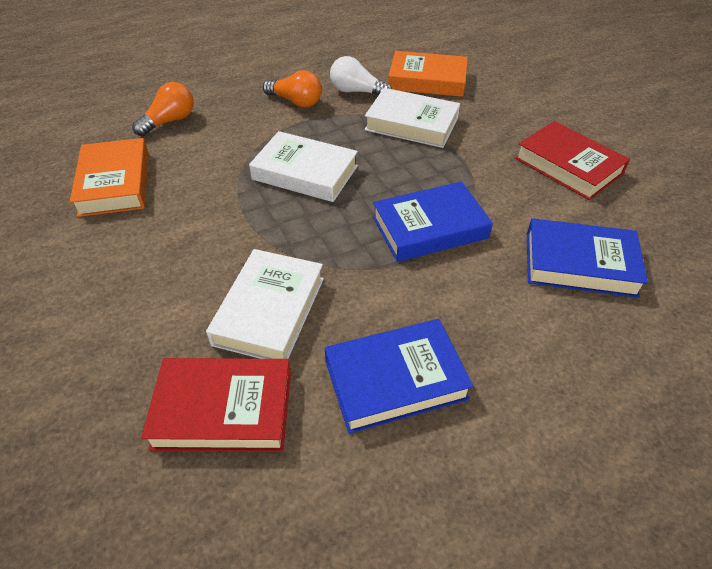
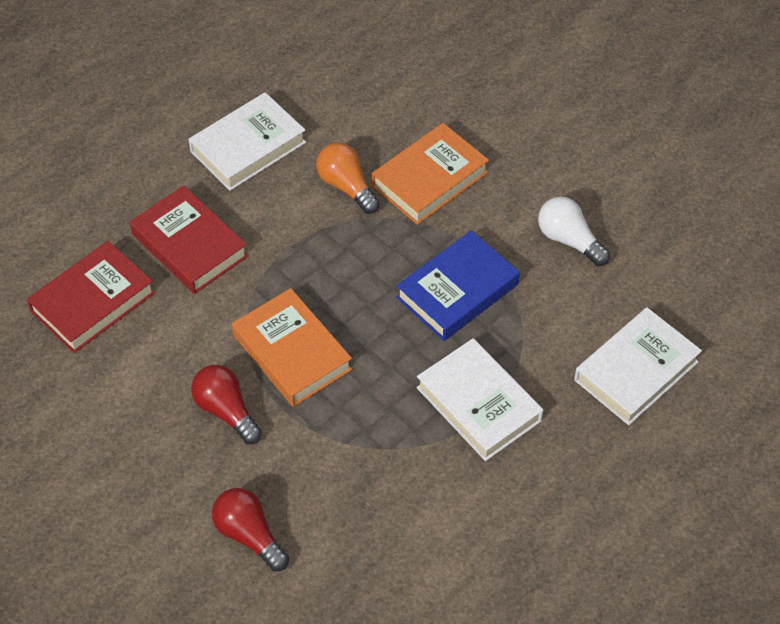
blue book: 3 -> 1
orange light bulb: 2 -> 1
red light bulb: 0 -> 2

